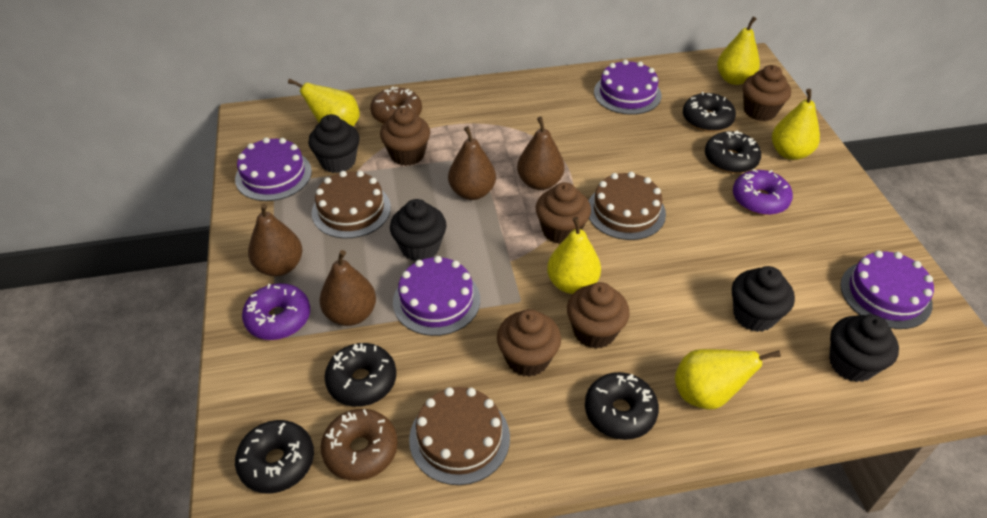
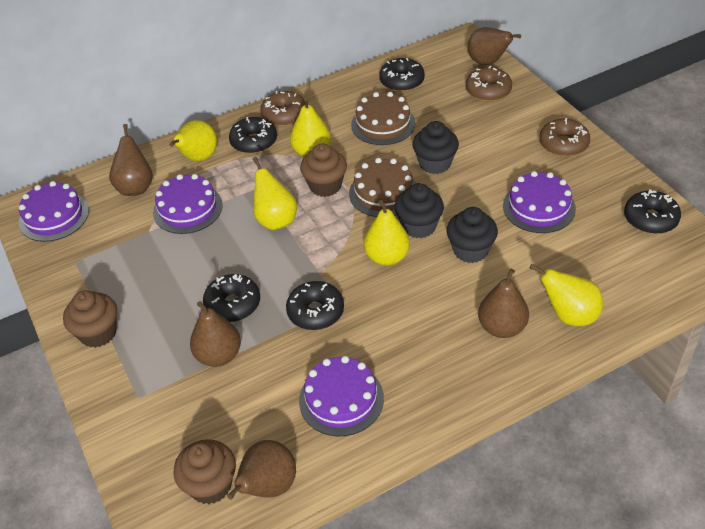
black cupcake: 4 -> 3
brown cake: 3 -> 2
brown cupcake: 5 -> 3
brown donut: 2 -> 3
brown pear: 4 -> 5
purple donut: 2 -> 0

